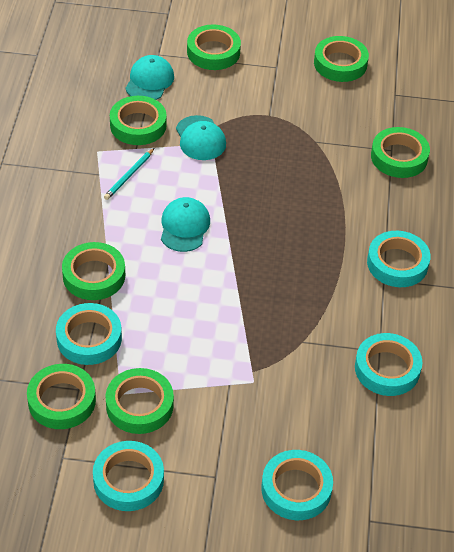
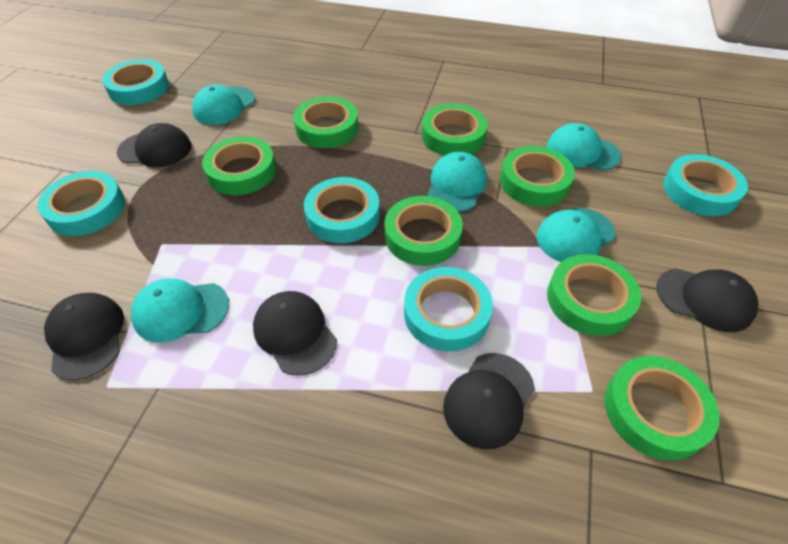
black cap: 0 -> 5
turquoise cap: 3 -> 5
turquoise pencil: 1 -> 0

